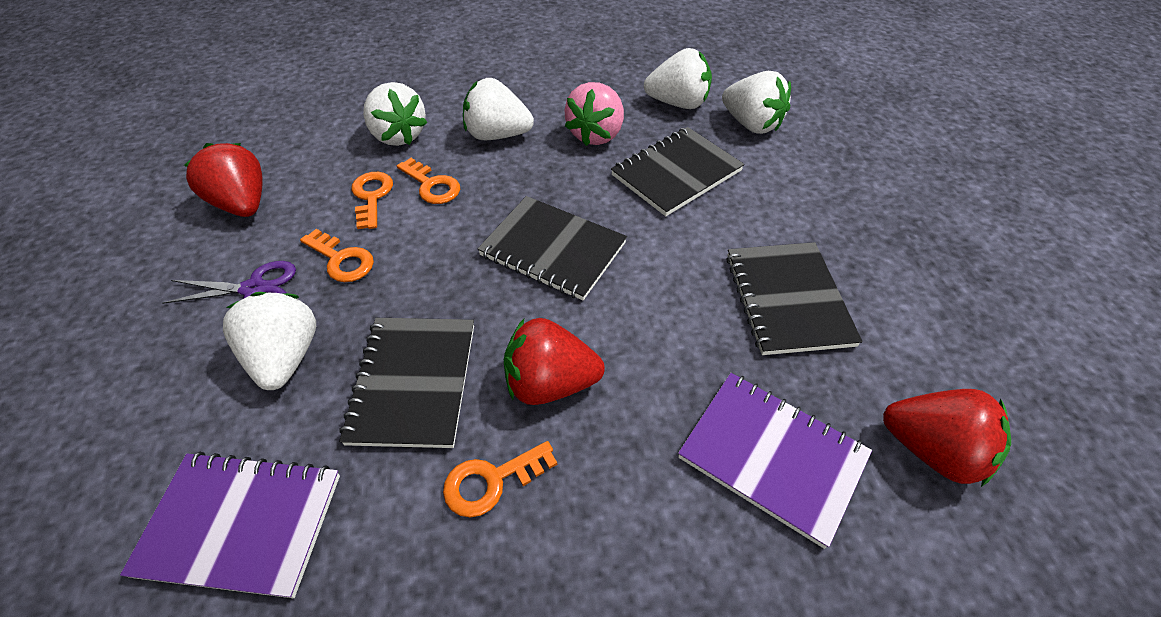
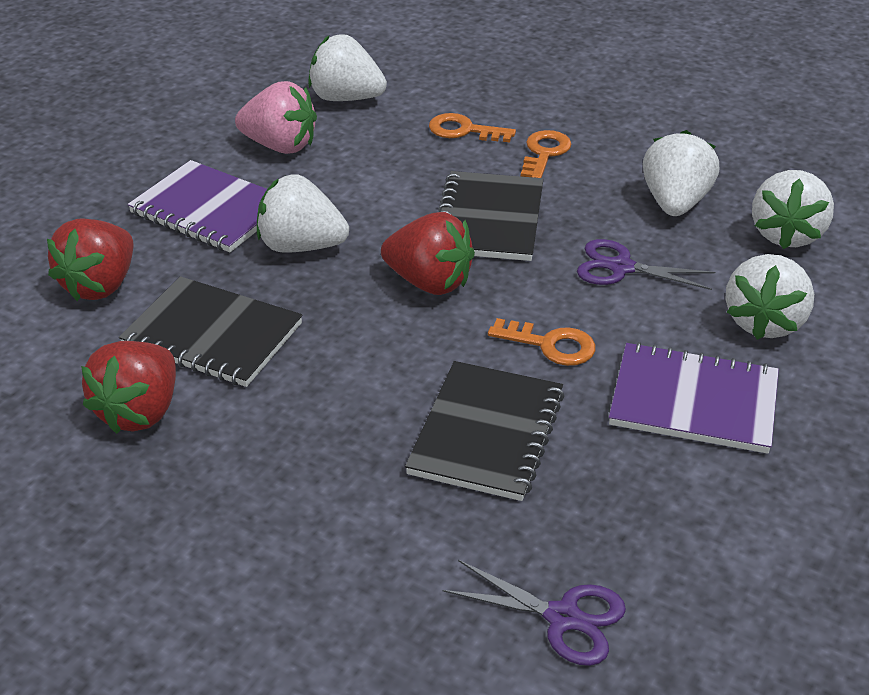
black notebook: 4 -> 3
orange key: 4 -> 3
purple scissors: 1 -> 2

